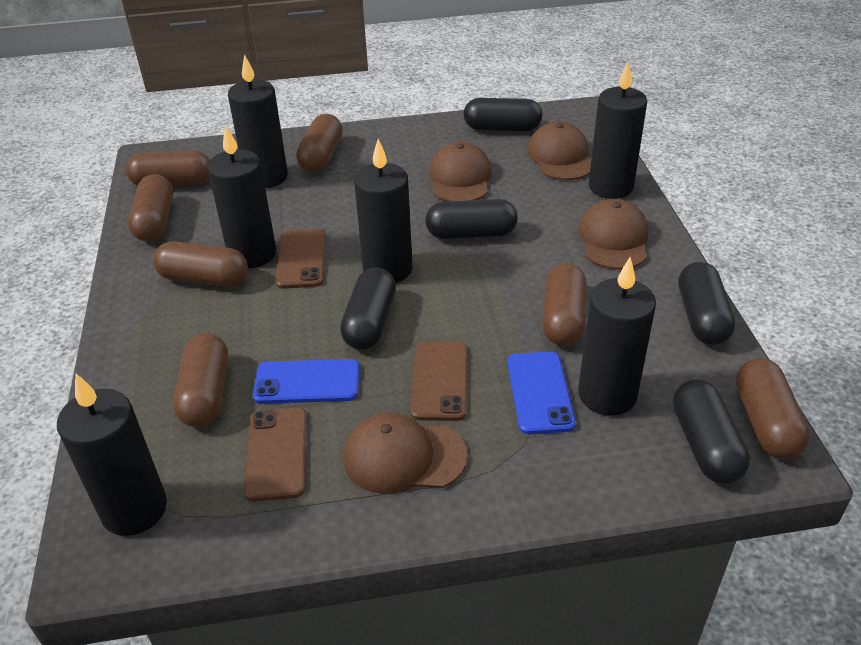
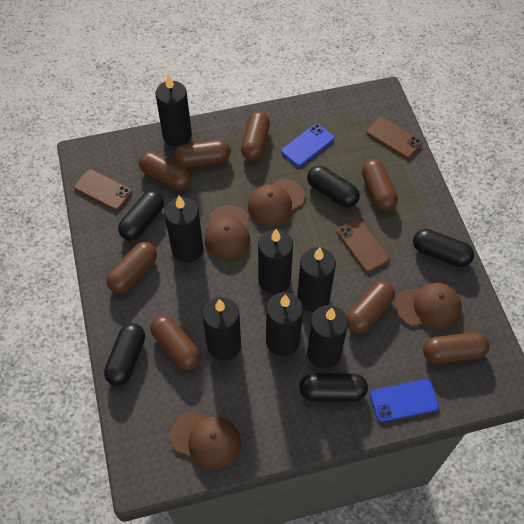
black candle: 6 -> 7
brown capsule: 7 -> 8

